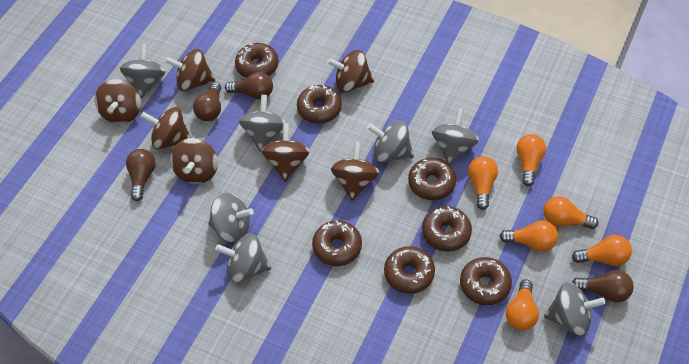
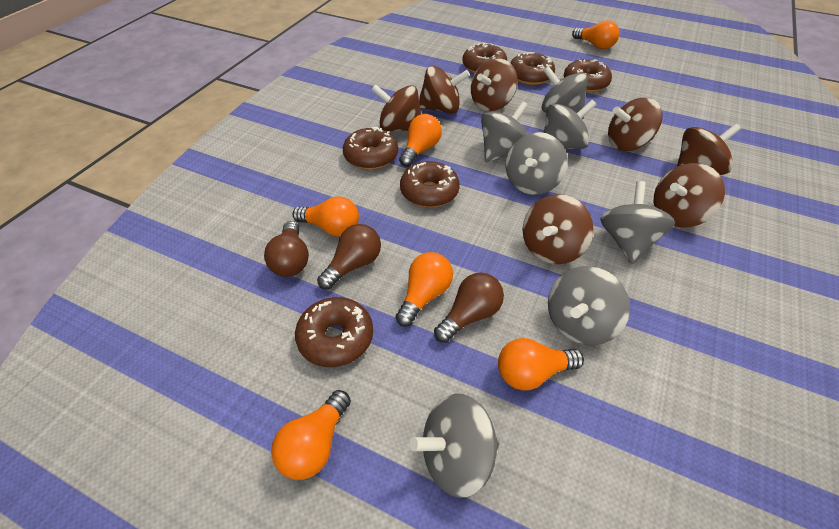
brown donut: 7 -> 6
brown light bulb: 4 -> 3

